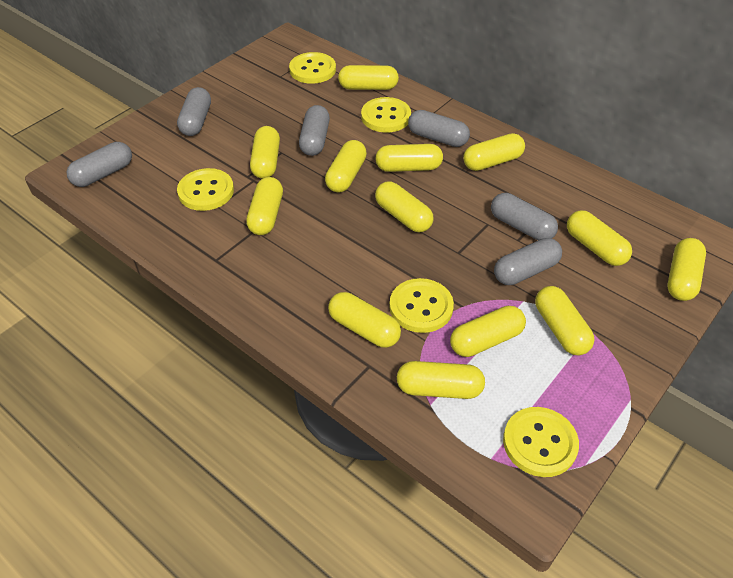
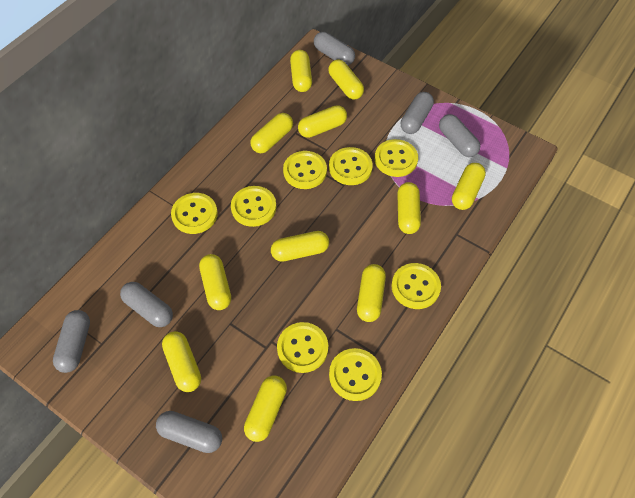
yellow button: 5 -> 8
yellow capsule: 13 -> 11

